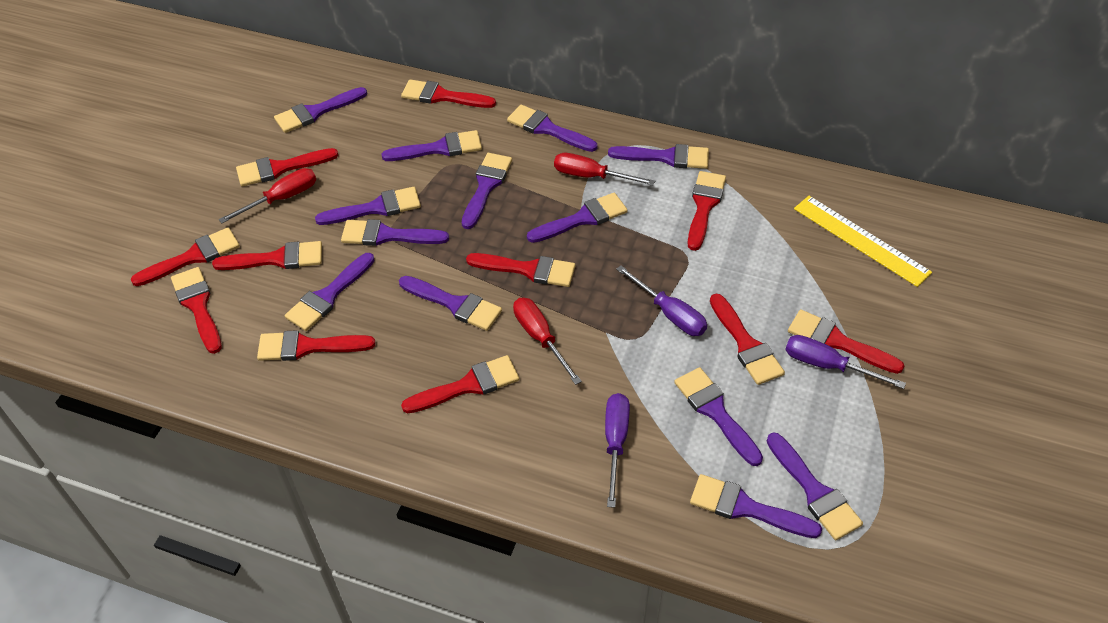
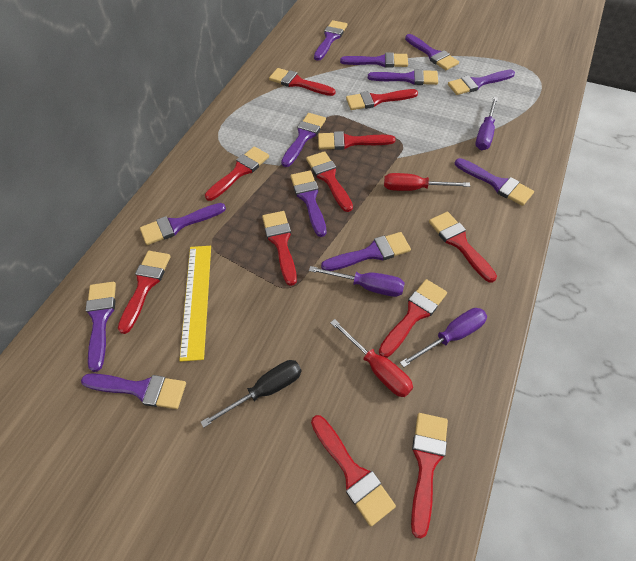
black screwdriver: 0 -> 1
purple brush: 13 -> 12
red screwdriver: 3 -> 2

